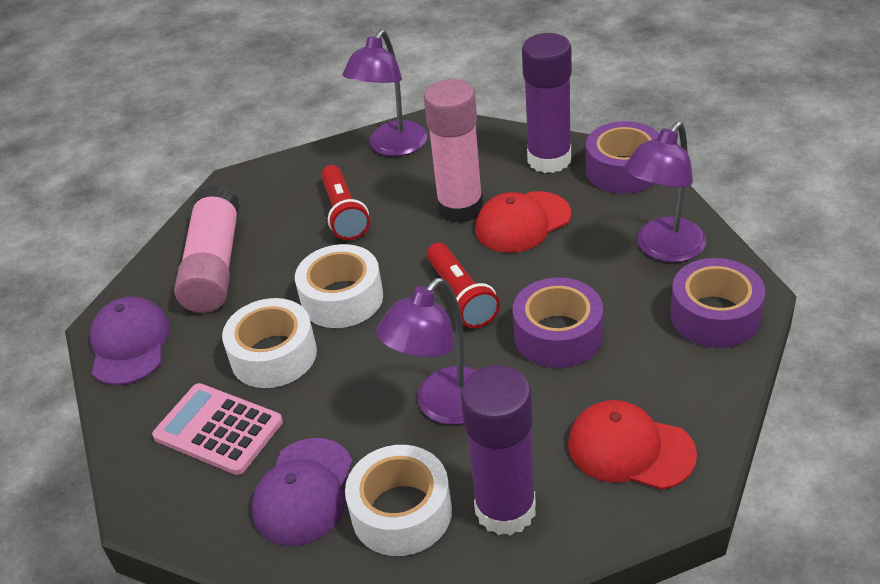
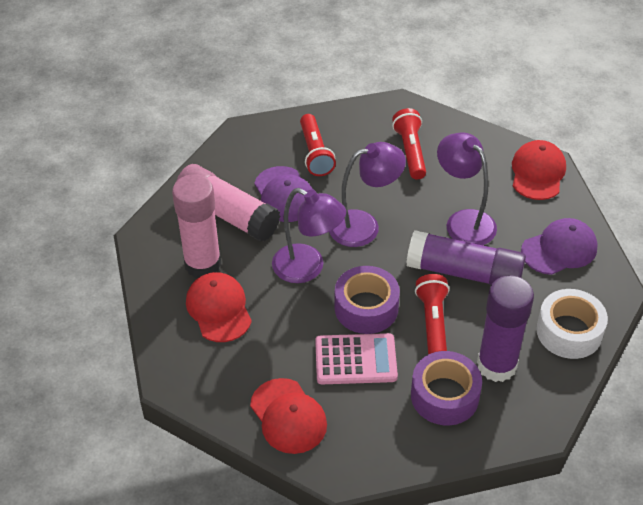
purple tape: 3 -> 2
red cap: 2 -> 3
red flashlight: 2 -> 3
white tape: 3 -> 1

